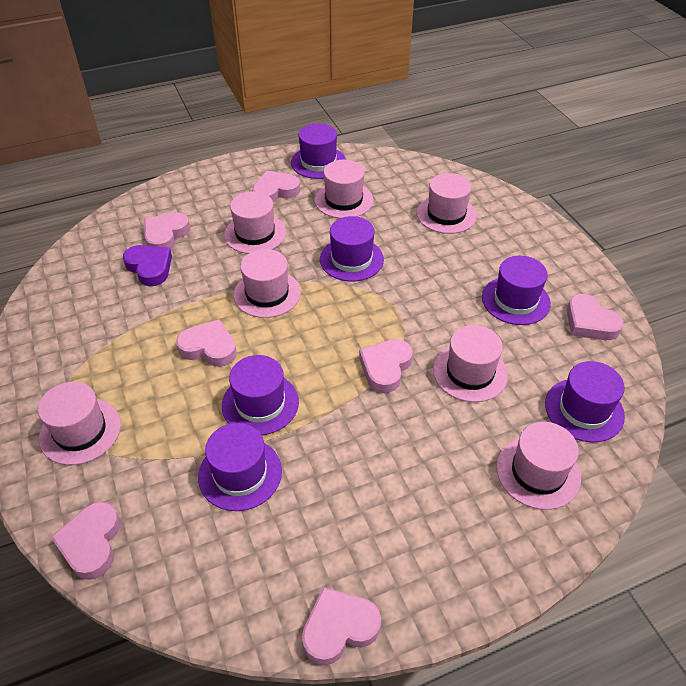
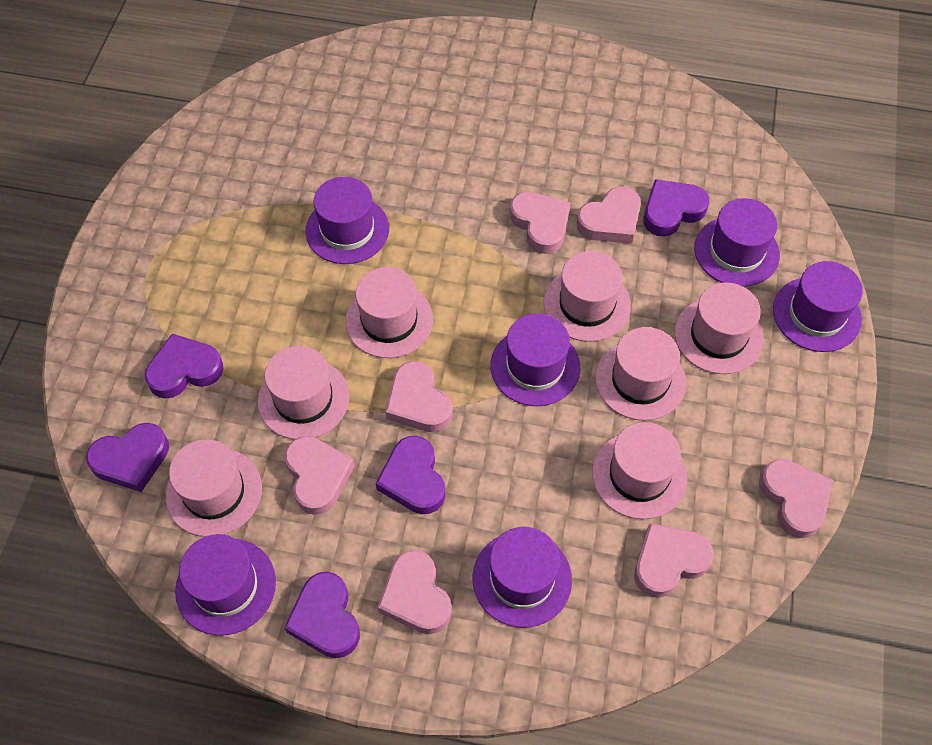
purple heart: 1 -> 5

